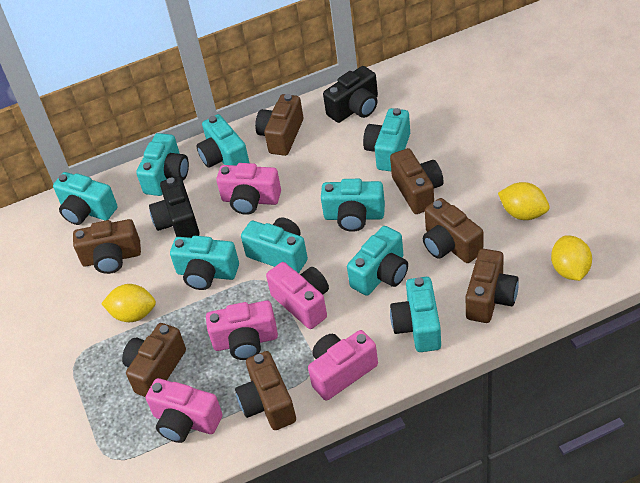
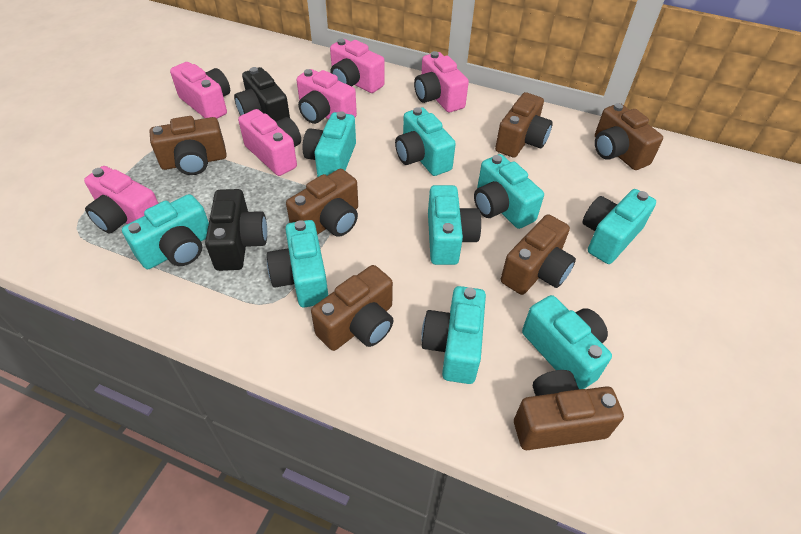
pink camera: 5 -> 6
yellow lemon: 3 -> 0

